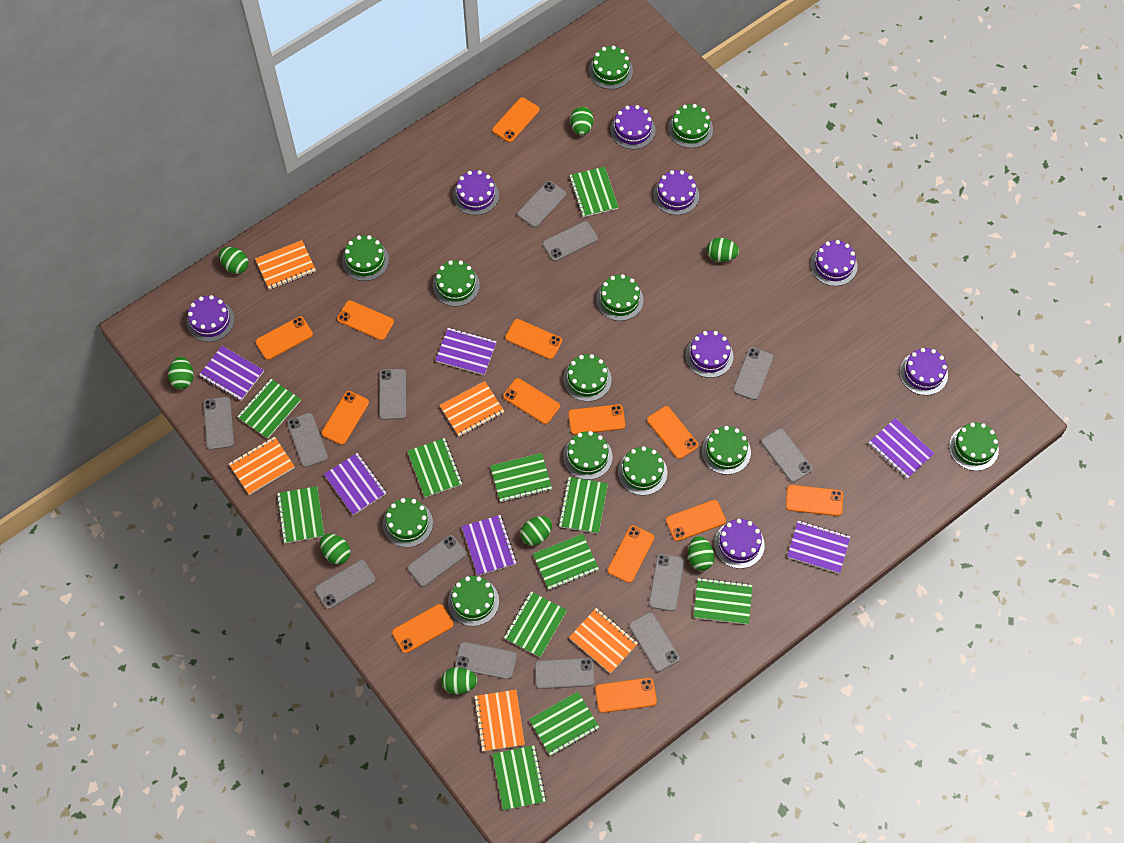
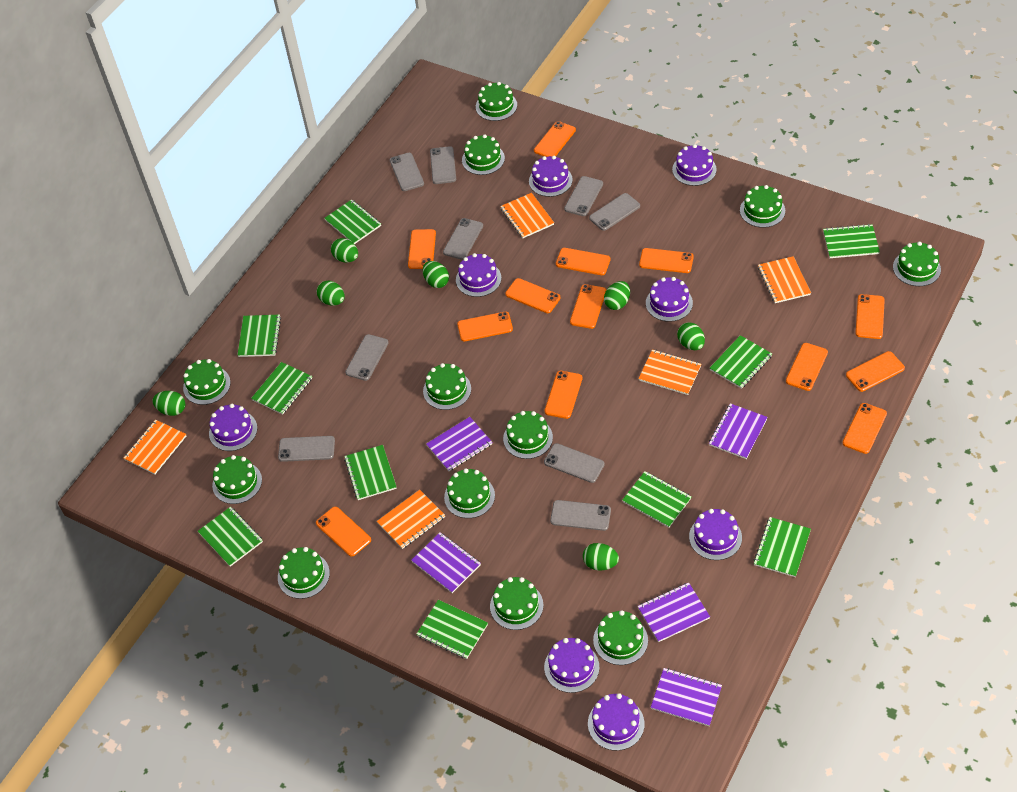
green egg: 8 -> 7
green notebook: 11 -> 10
grey phone: 13 -> 9
purple notebook: 6 -> 5

